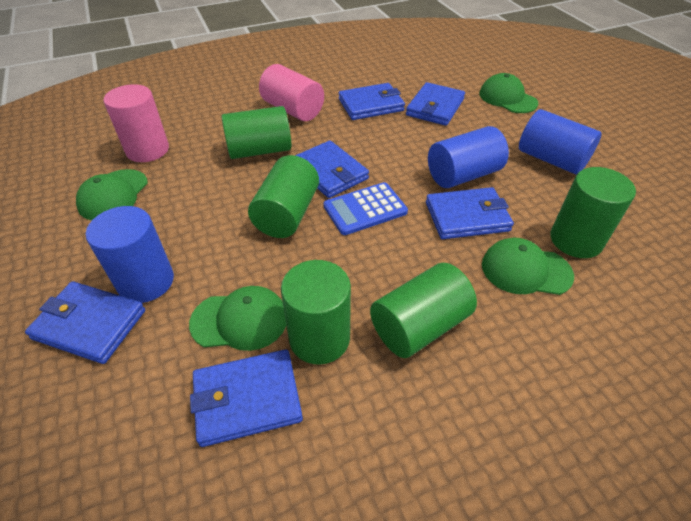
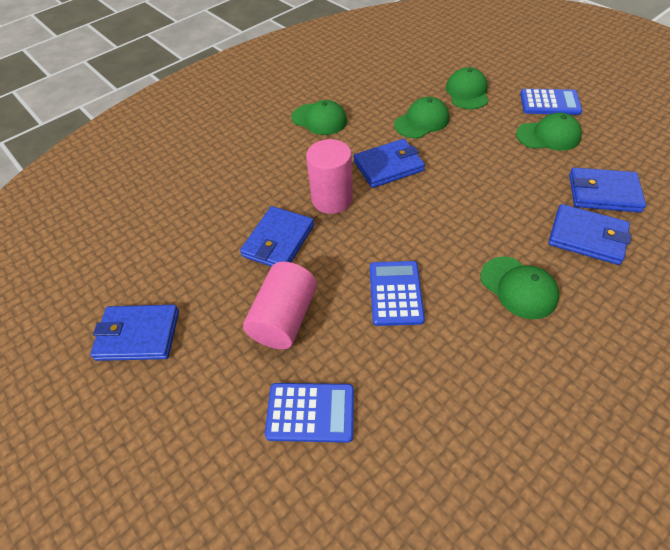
blue calculator: 1 -> 3
blue cylinder: 3 -> 0
blue wallet: 6 -> 5
green cap: 4 -> 5
green cylinder: 5 -> 0

